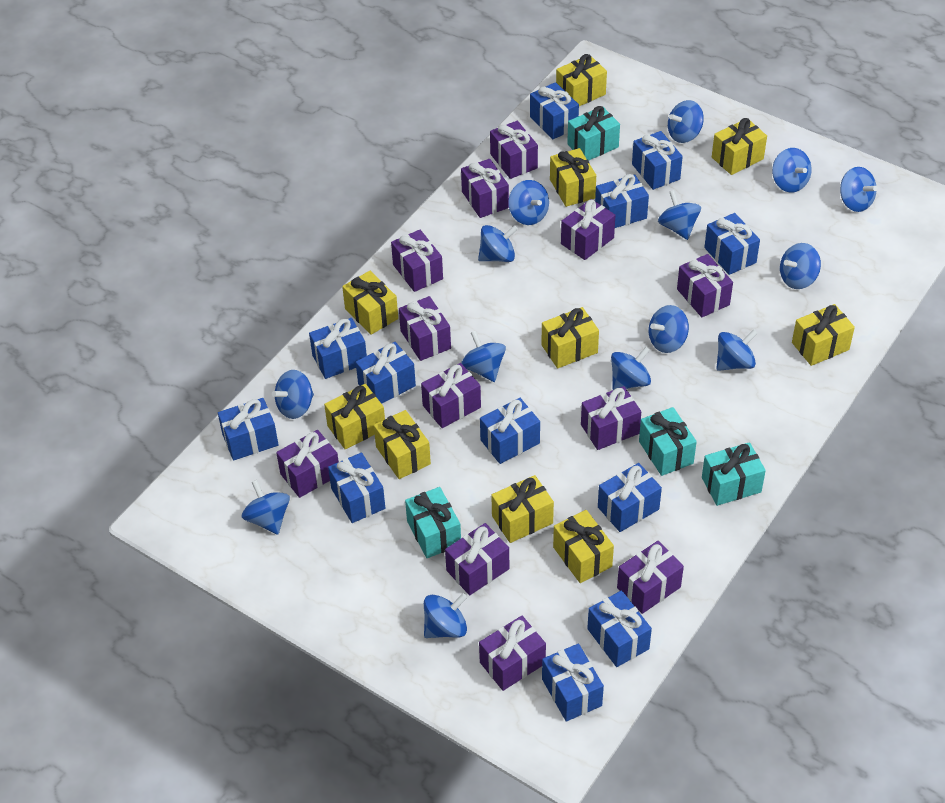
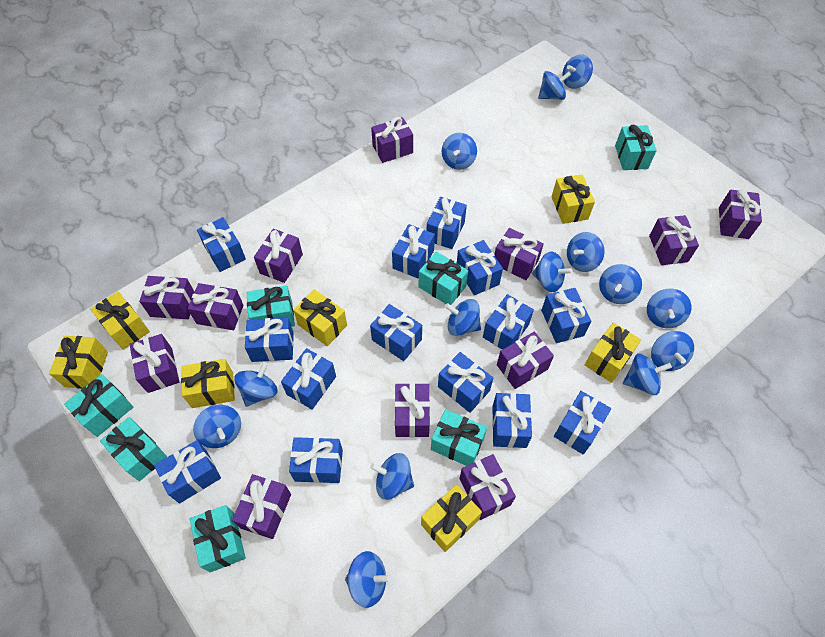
blue gift: 12 -> 14
turquoise gift: 4 -> 7
yellow gift: 10 -> 7

